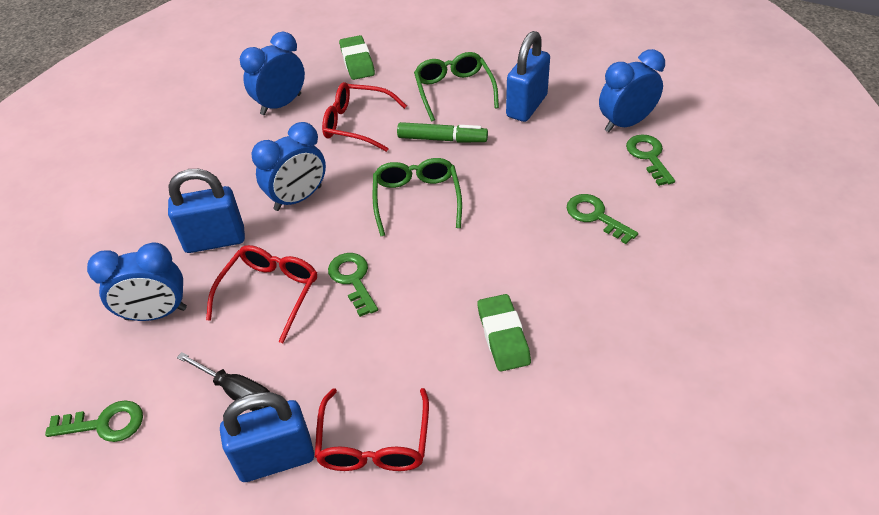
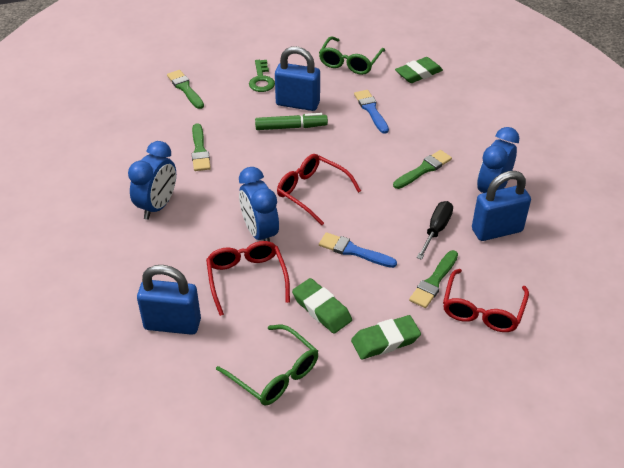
blue brush: 0 -> 2
blue clock: 4 -> 3
green brush: 0 -> 4
green eraser: 2 -> 3
green key: 4 -> 1

